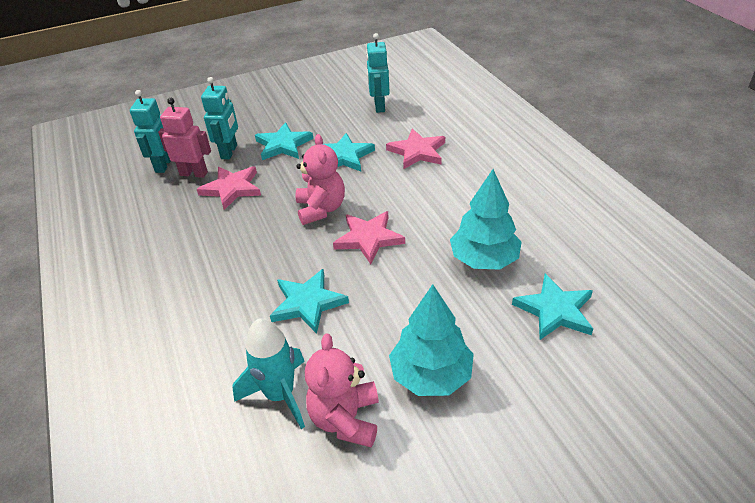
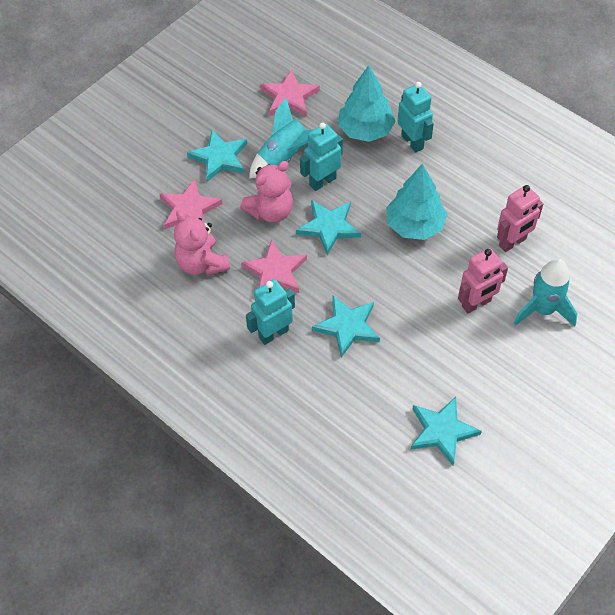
pink robot: 1 -> 2
turquoise rocket: 1 -> 2

